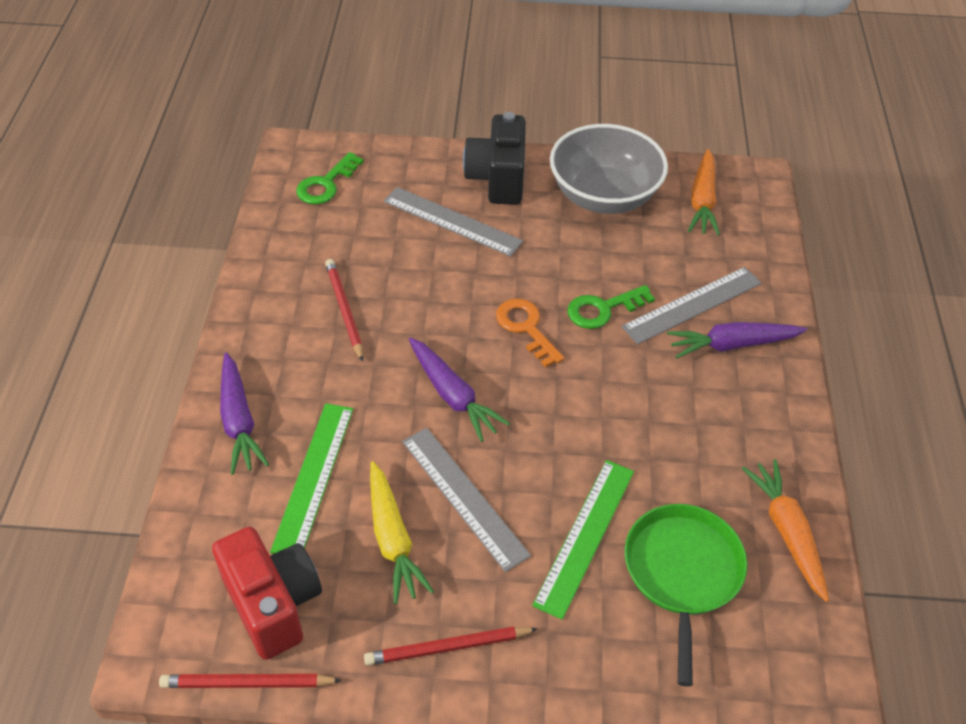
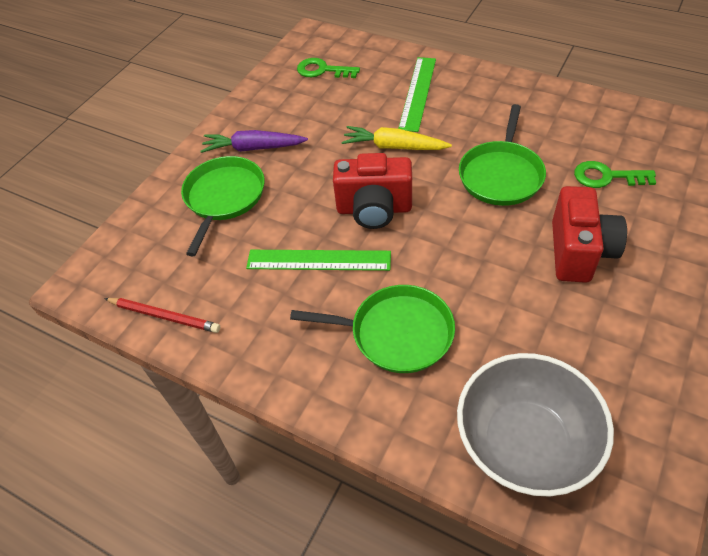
black camera: 1 -> 0
green pan: 1 -> 3
grey ruler: 3 -> 0
orange carrot: 2 -> 0
orange key: 1 -> 0
purple carrot: 3 -> 1
red camera: 1 -> 2
red pencil: 3 -> 1

